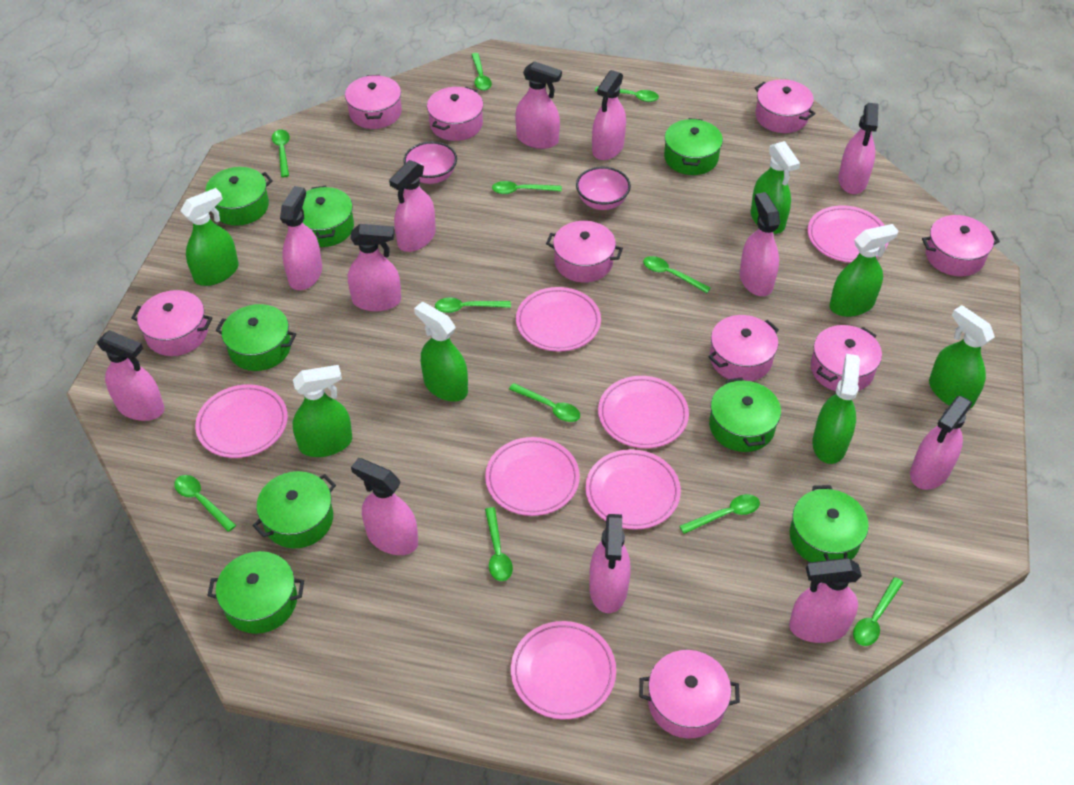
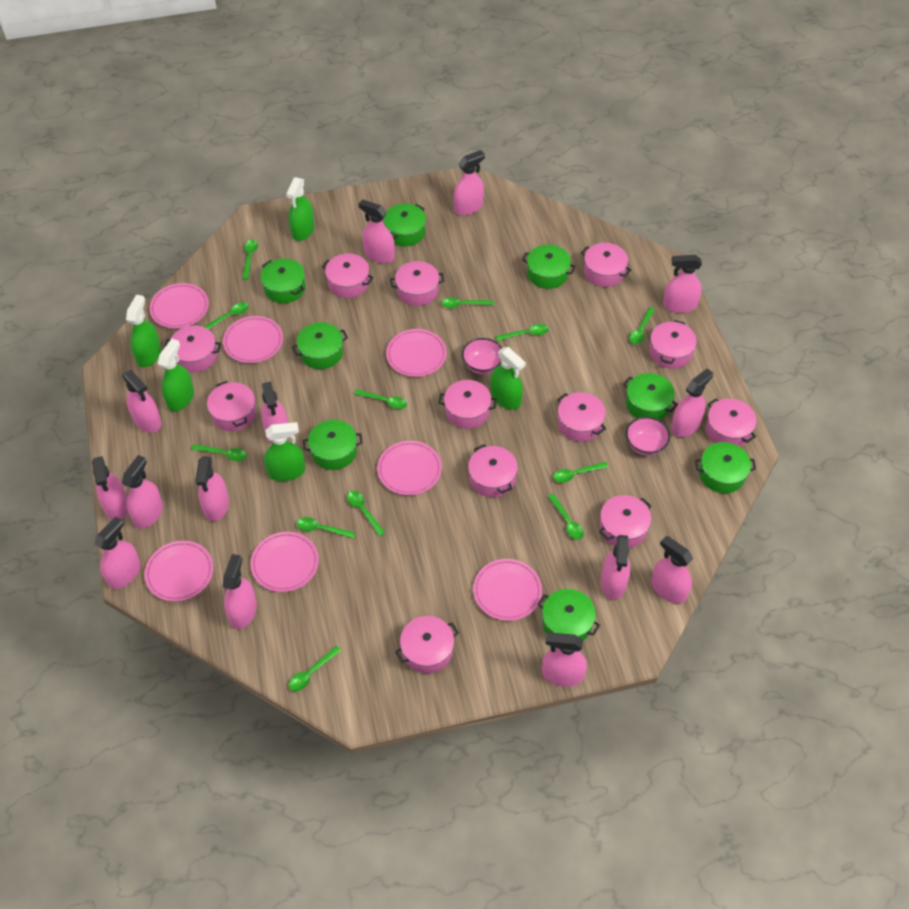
green spoon: 11 -> 12
green spray bottle: 7 -> 5
pink pot: 9 -> 12
pink spray bottle: 12 -> 14

